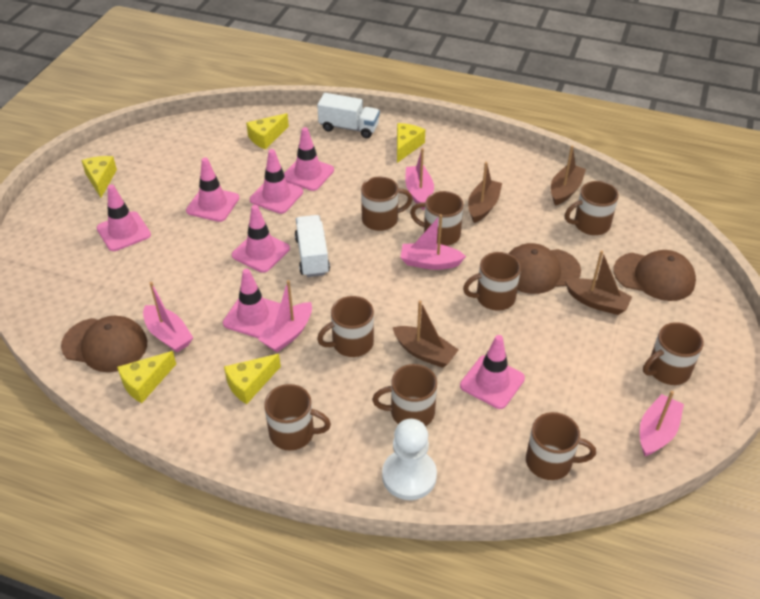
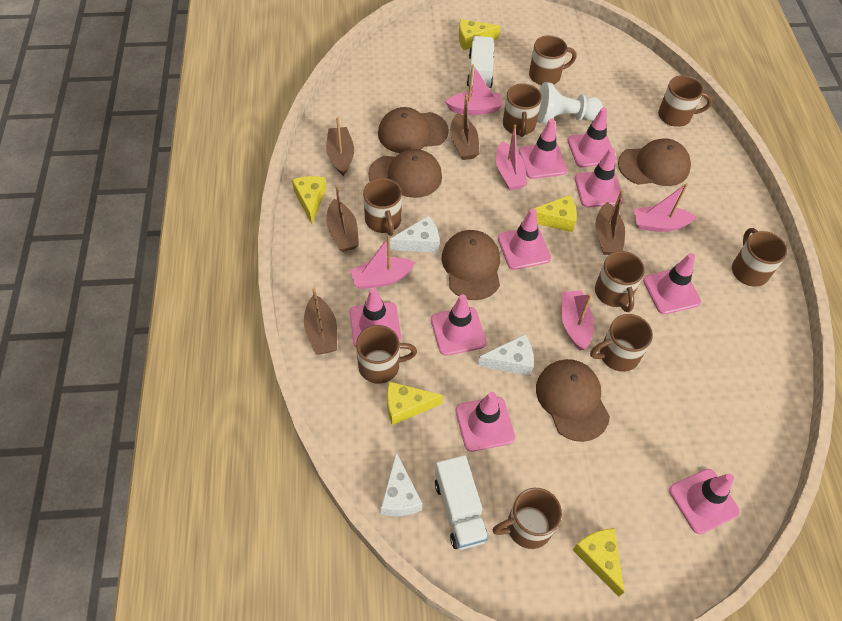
brown boat: 4 -> 5
brown cap: 3 -> 5
pink traffic cone: 7 -> 9
white cheese: 0 -> 3

